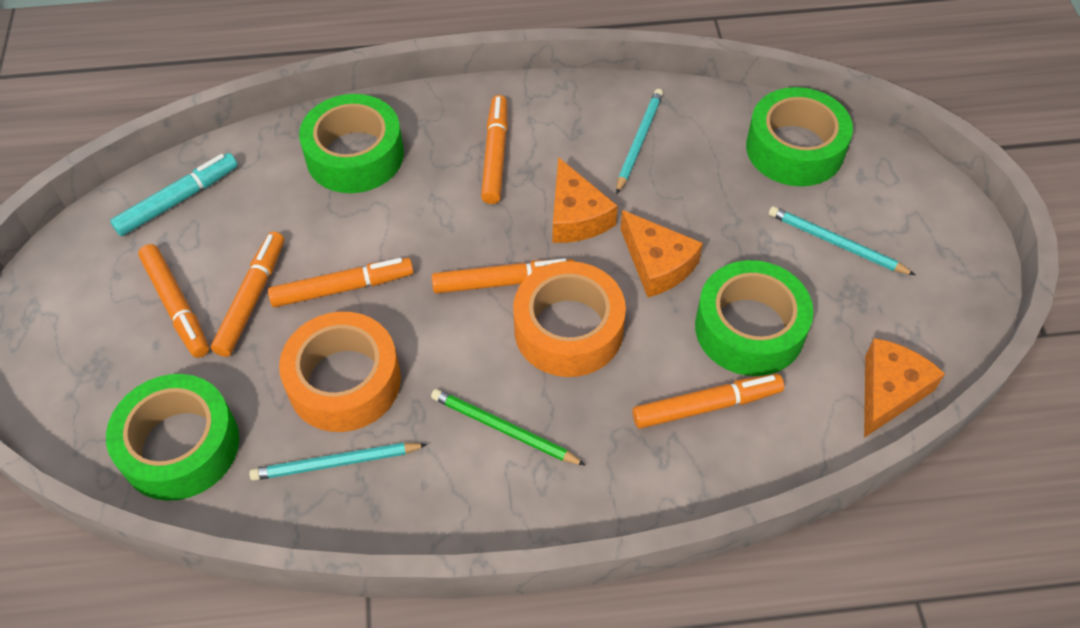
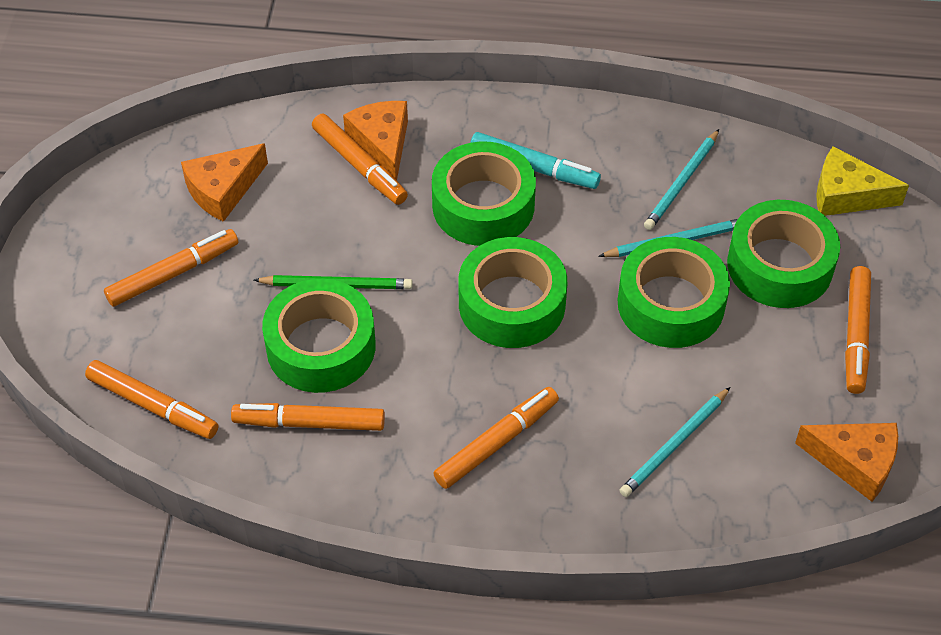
green tape: 4 -> 5
orange tape: 2 -> 0
yellow cheese: 0 -> 1

